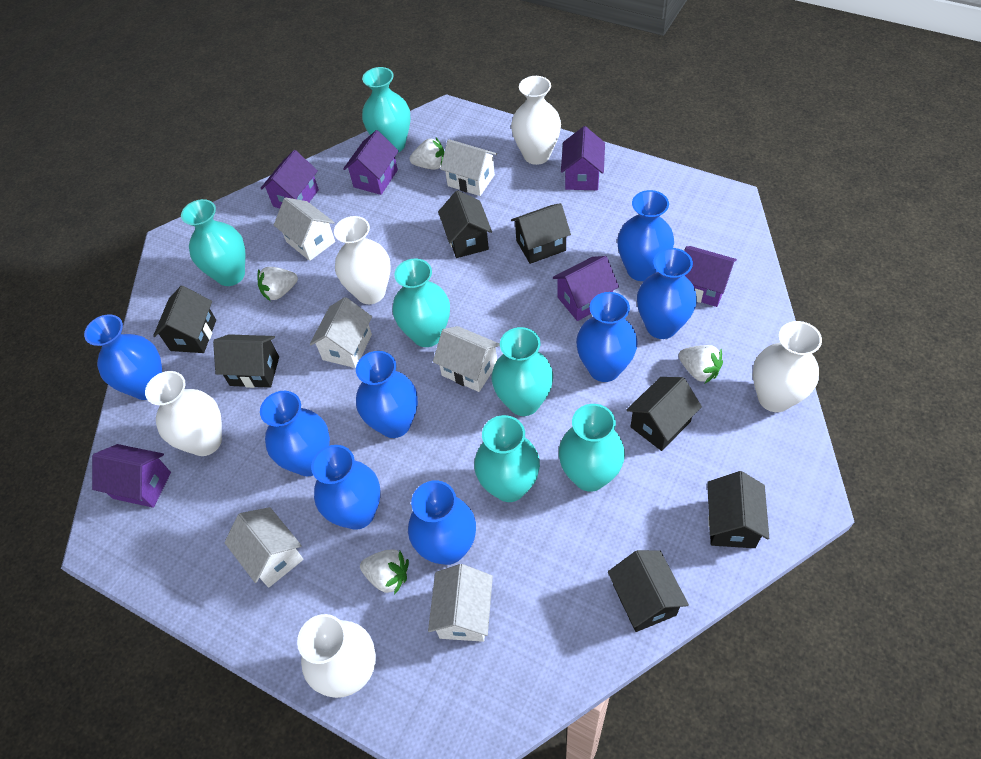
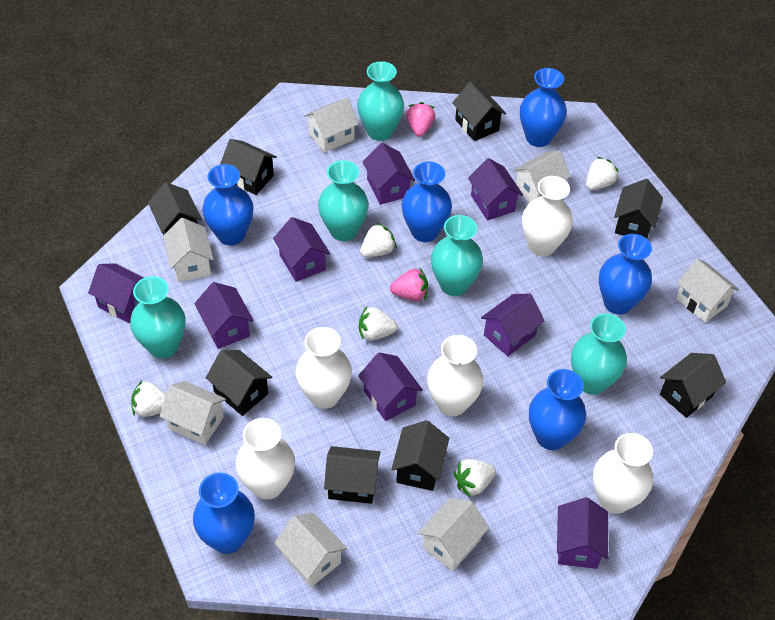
black house: 7 -> 8
blue vase: 8 -> 6
pink strawberry: 0 -> 2
purple house: 6 -> 8
turquoise vase: 6 -> 5
white house: 6 -> 7
white strawberry: 4 -> 5

